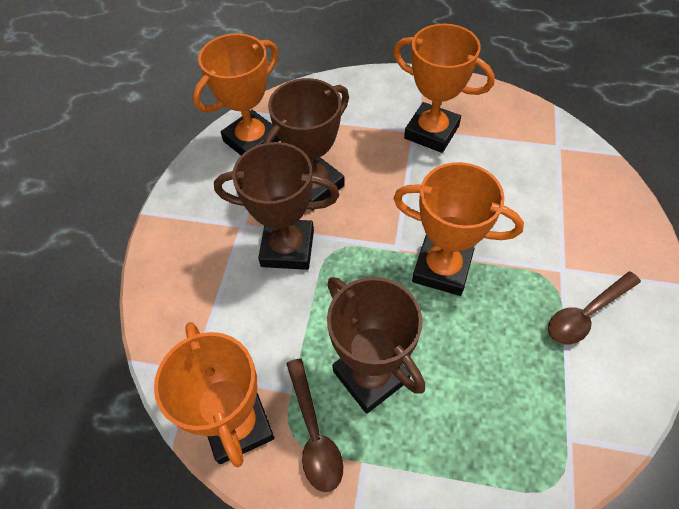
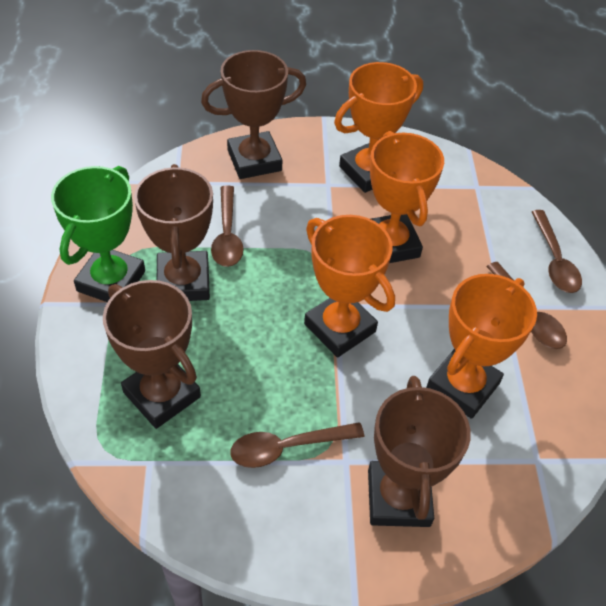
brown spoon: 2 -> 4
brown trophy: 3 -> 4
green trophy: 0 -> 1

